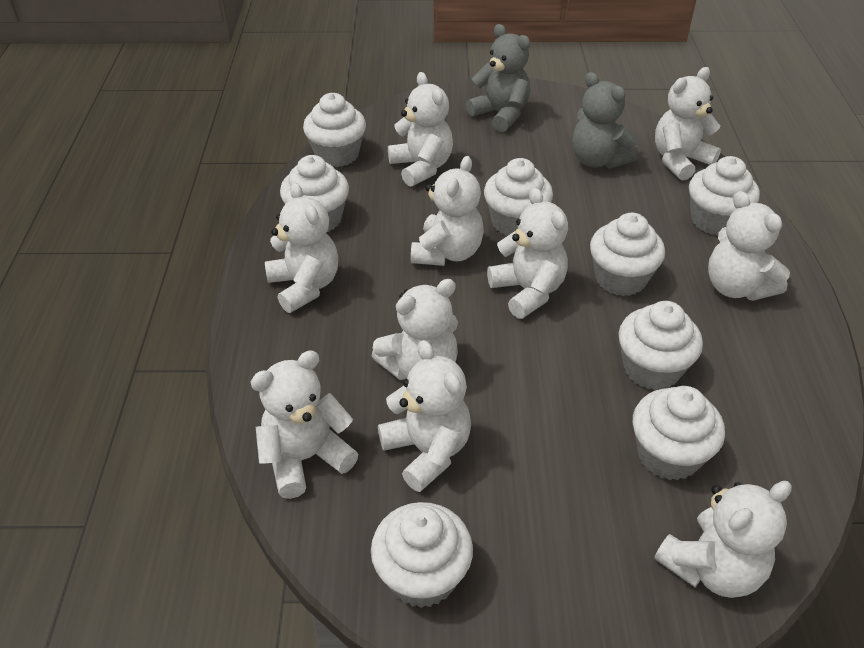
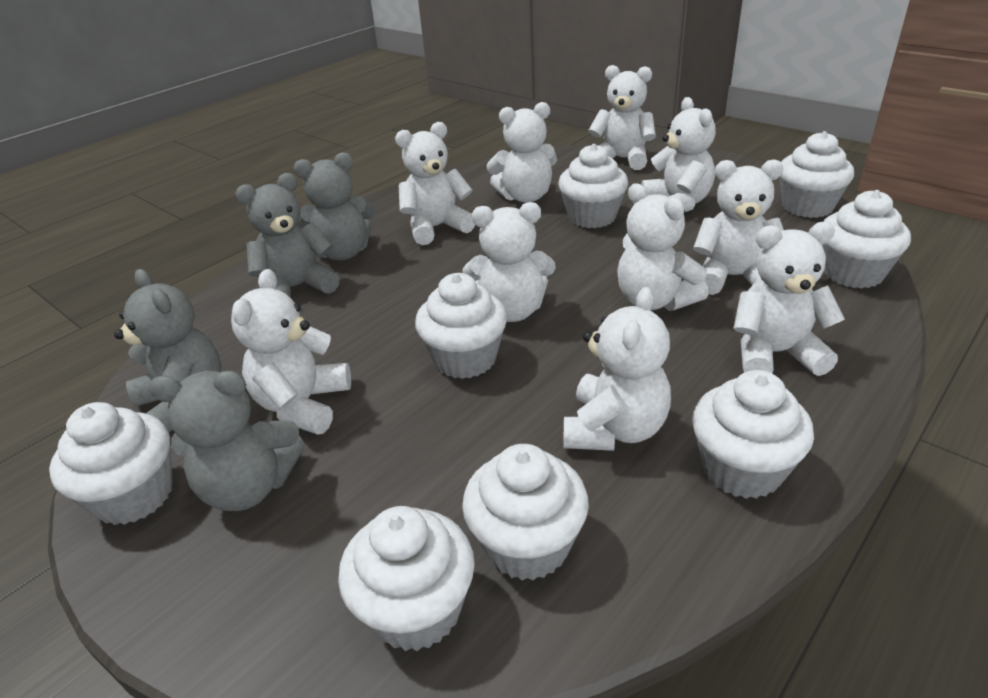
grey teddy bear: 2 -> 4

